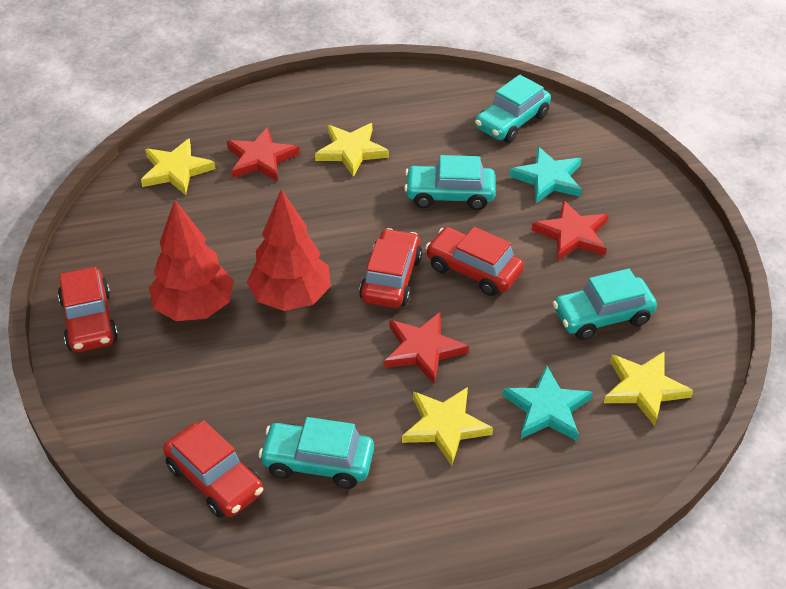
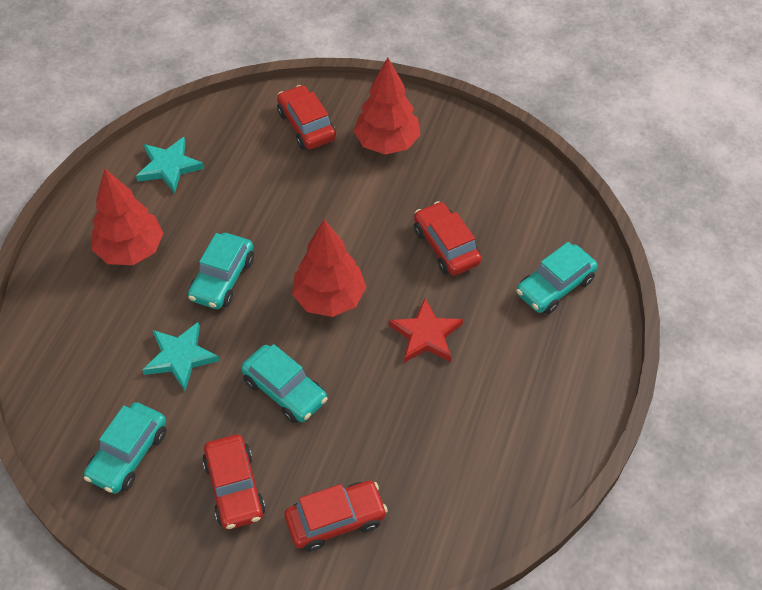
red star: 3 -> 1
red tree: 2 -> 3
yellow star: 4 -> 0

